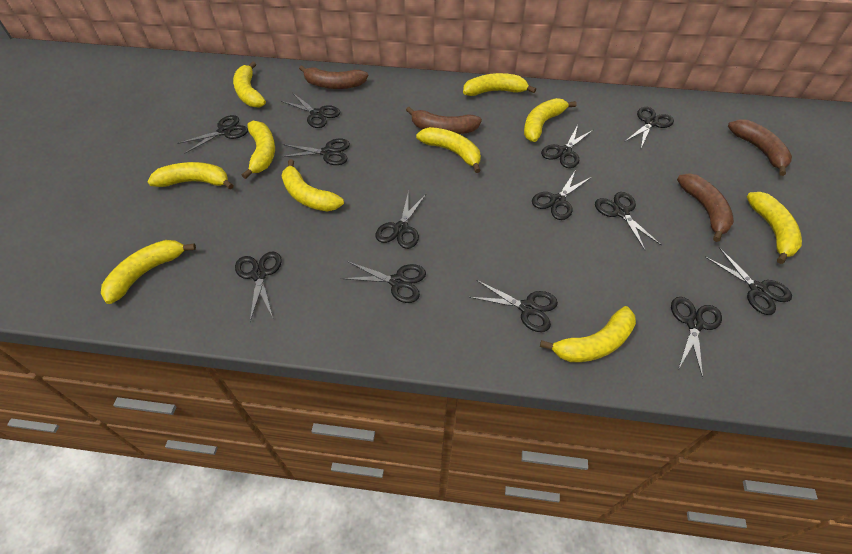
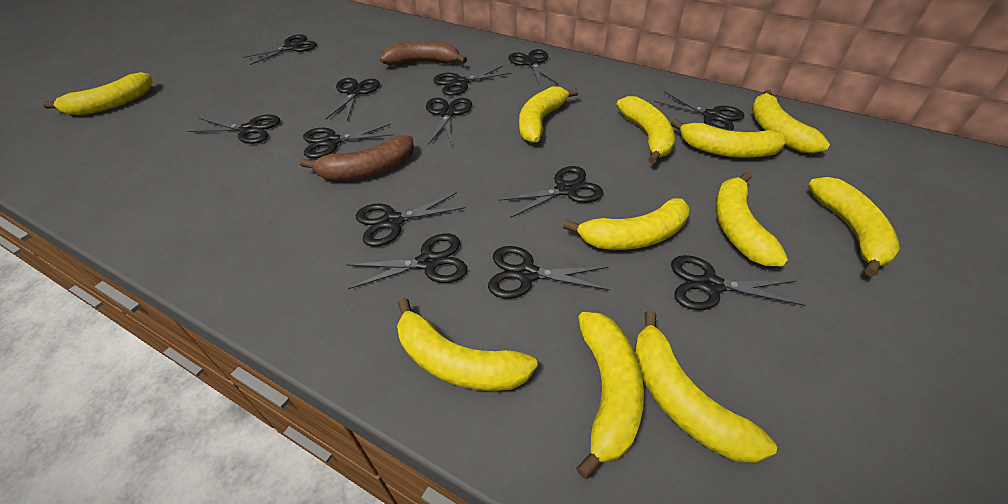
brown banana: 4 -> 2
yellow banana: 10 -> 11

